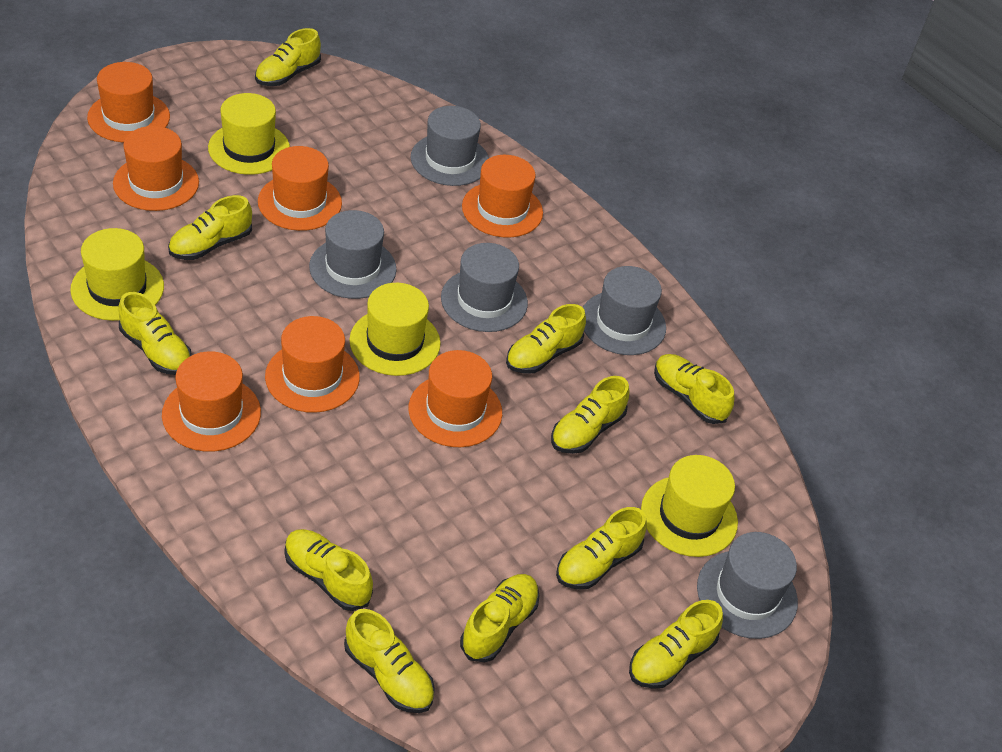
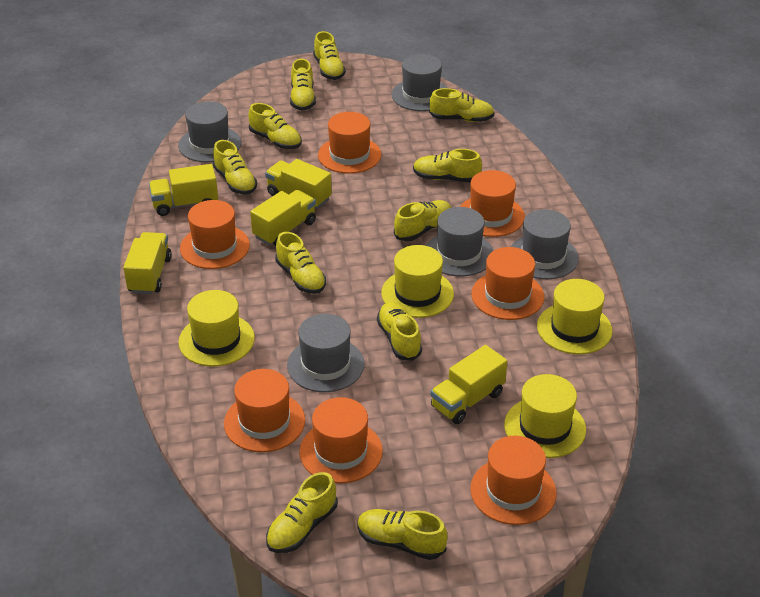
yellow truck: 0 -> 5

